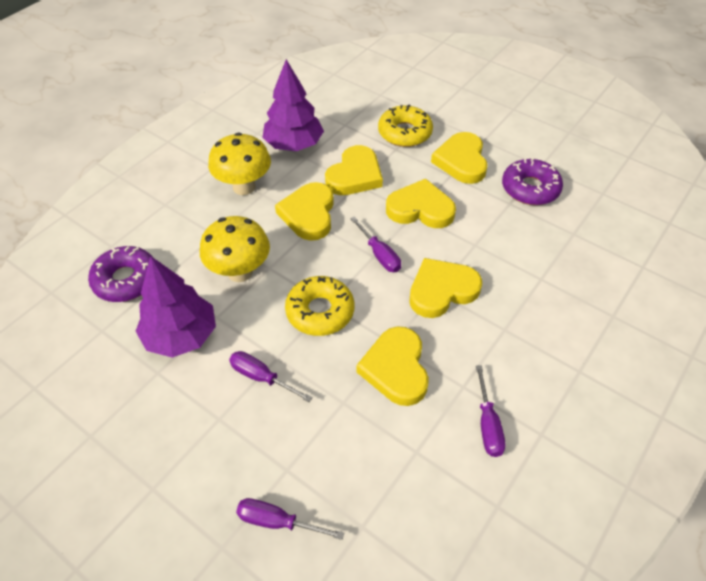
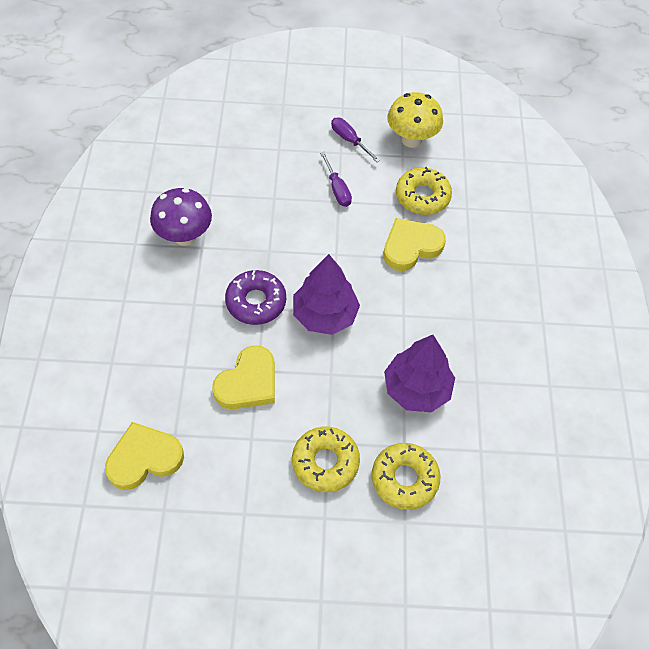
purple donut: 2 -> 1
purple mushroom: 0 -> 1
purple screwdriver: 4 -> 2
yellow donut: 2 -> 3
yellow heart: 6 -> 3
yellow mushroom: 2 -> 1

